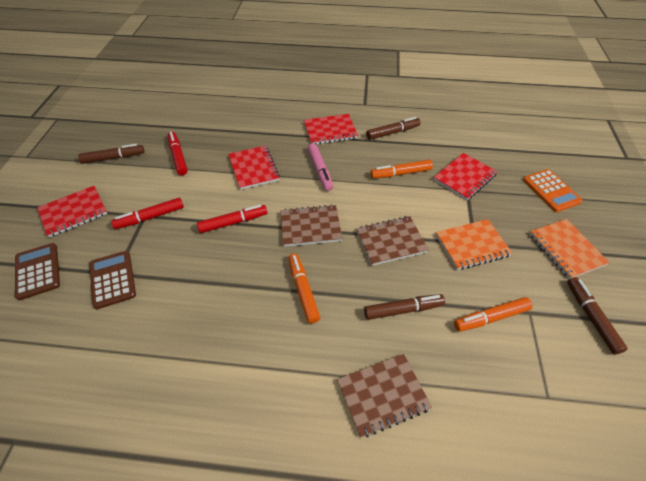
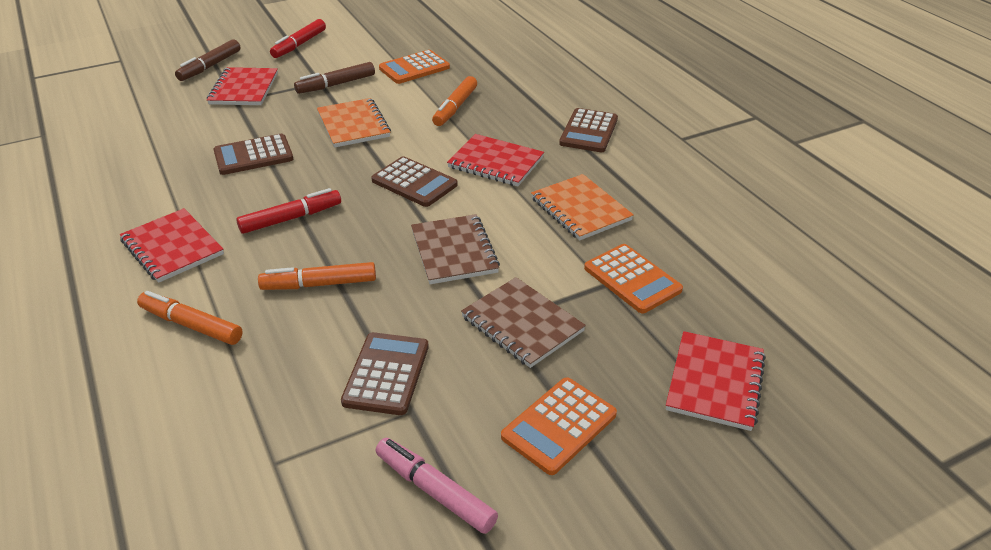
brown calculator: 2 -> 4
brown marker: 4 -> 2
brown notebook: 3 -> 2
orange calculator: 1 -> 3
red marker: 3 -> 2

